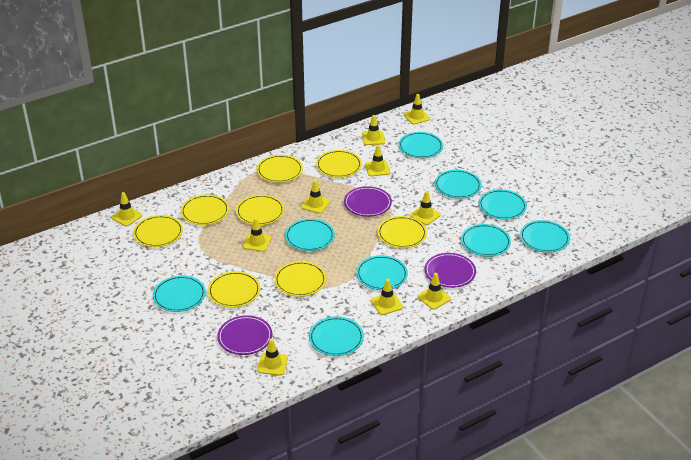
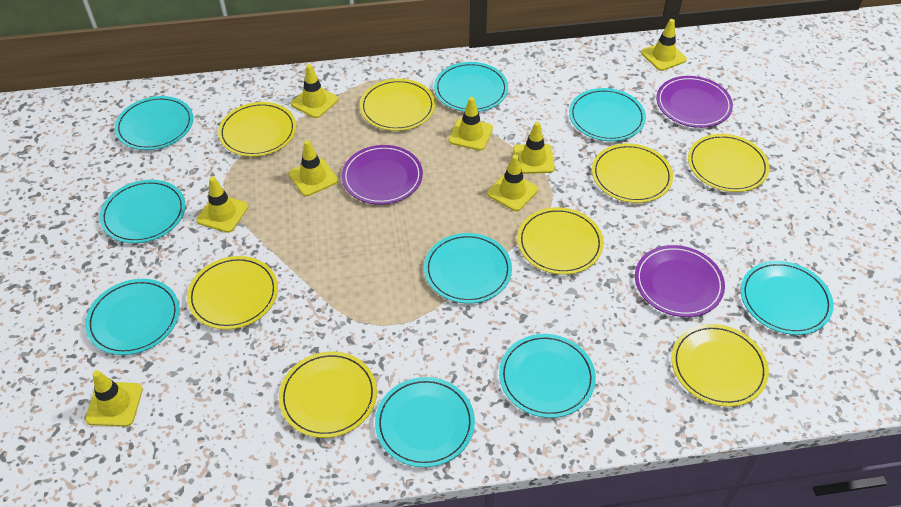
yellow traffic cone: 10 -> 8

